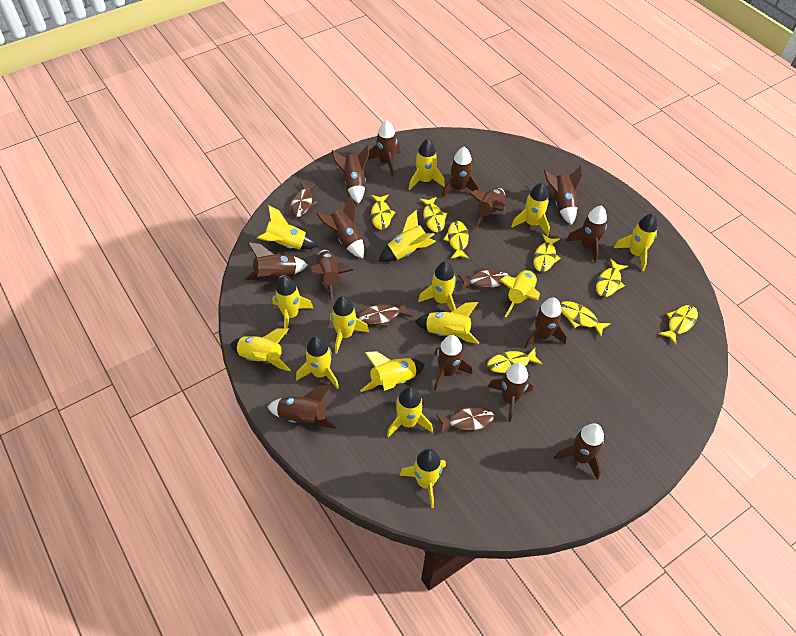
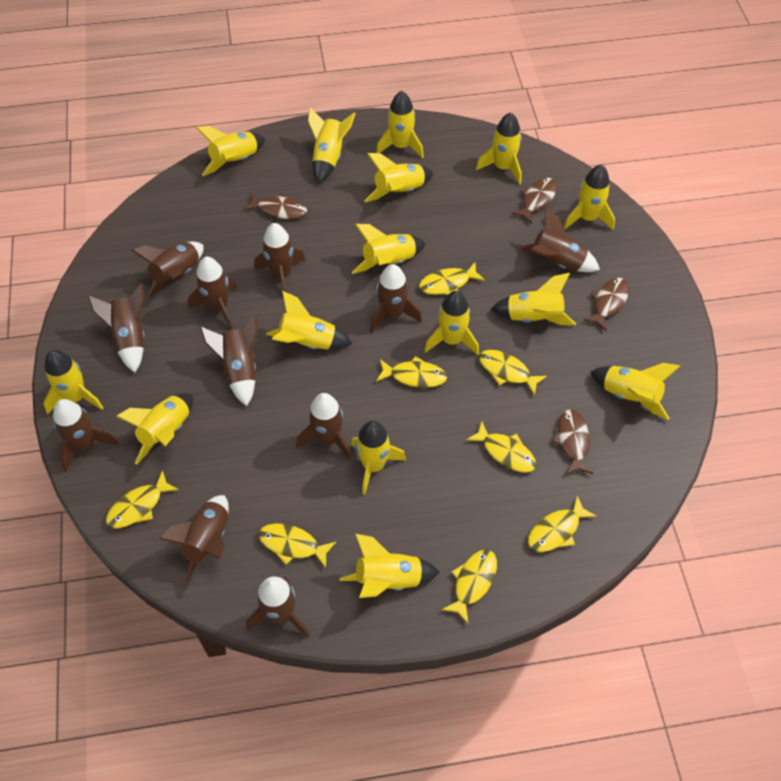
brown rocket: 14 -> 11

